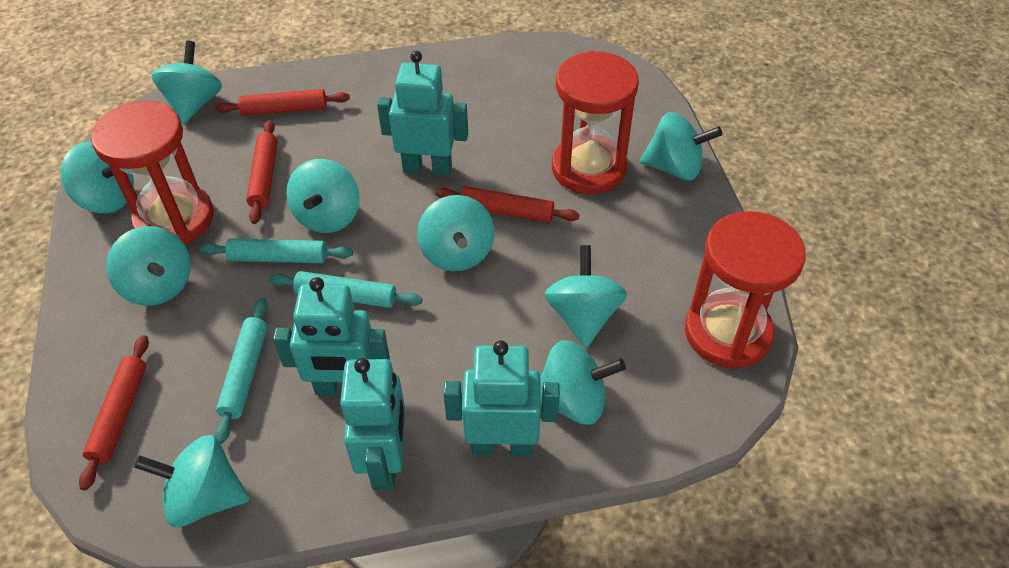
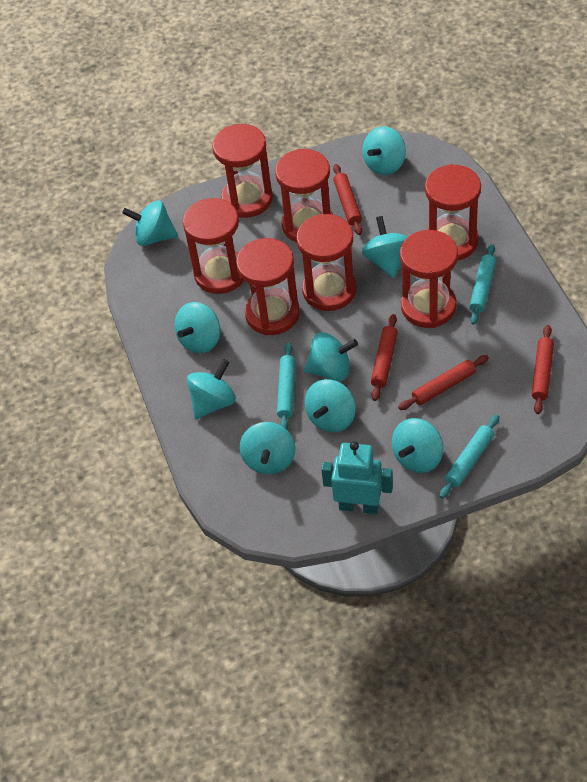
red hourglass: 3 -> 7
turquoise robot: 4 -> 1

